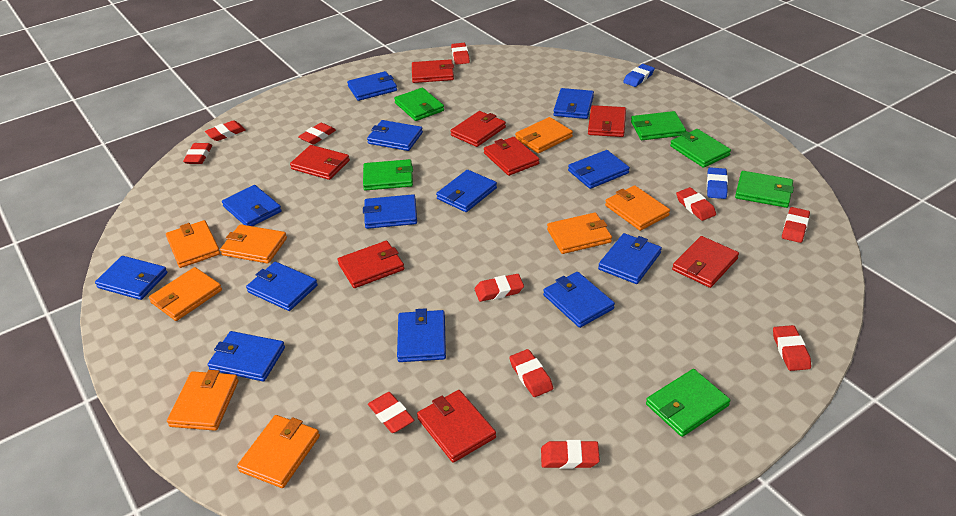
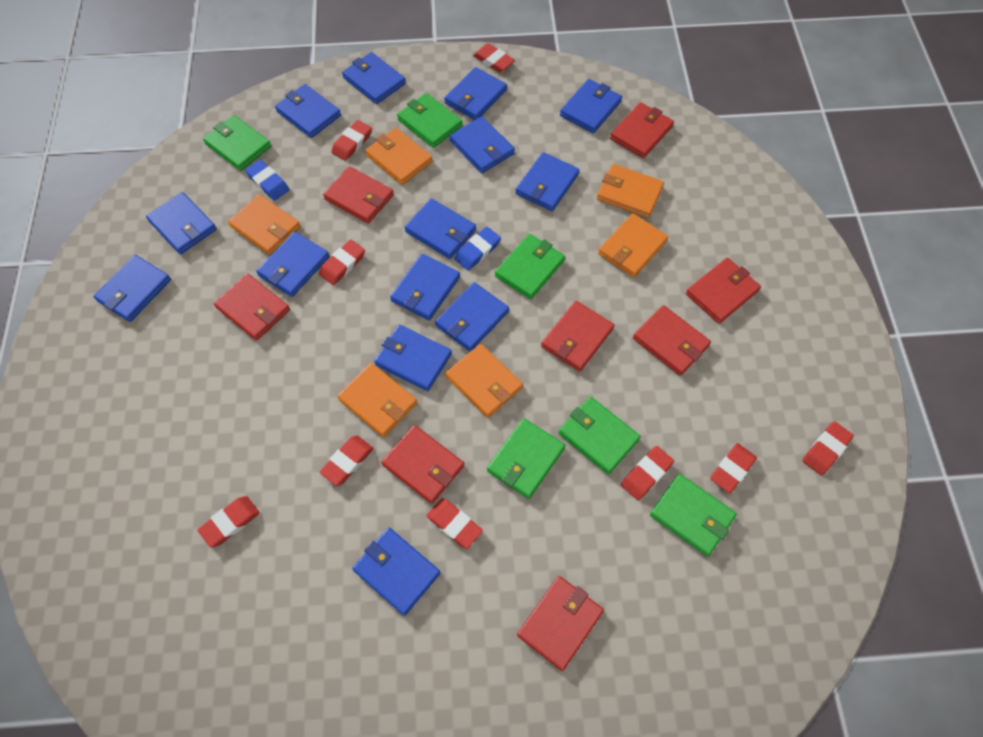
blue wallet: 13 -> 14
orange wallet: 8 -> 6
red eraser: 11 -> 9

